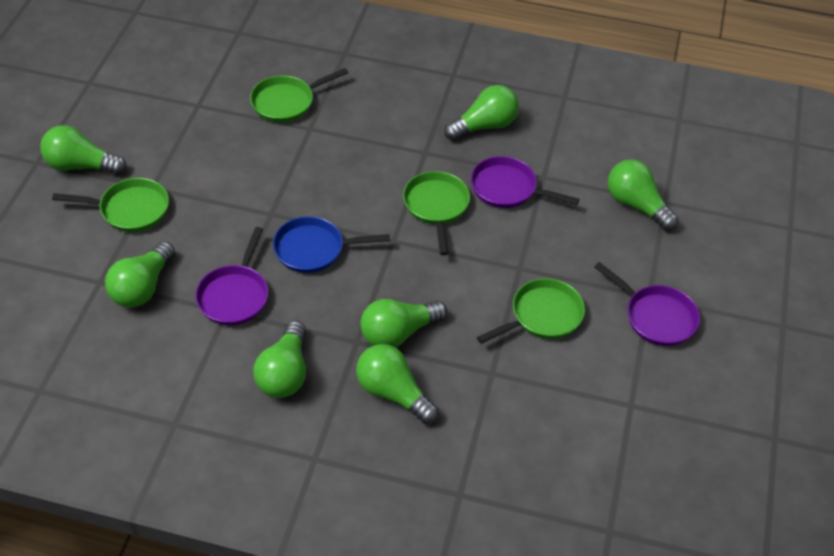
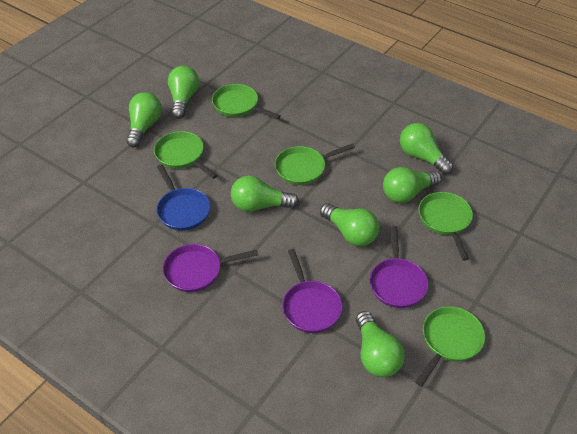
green pan: 4 -> 5

